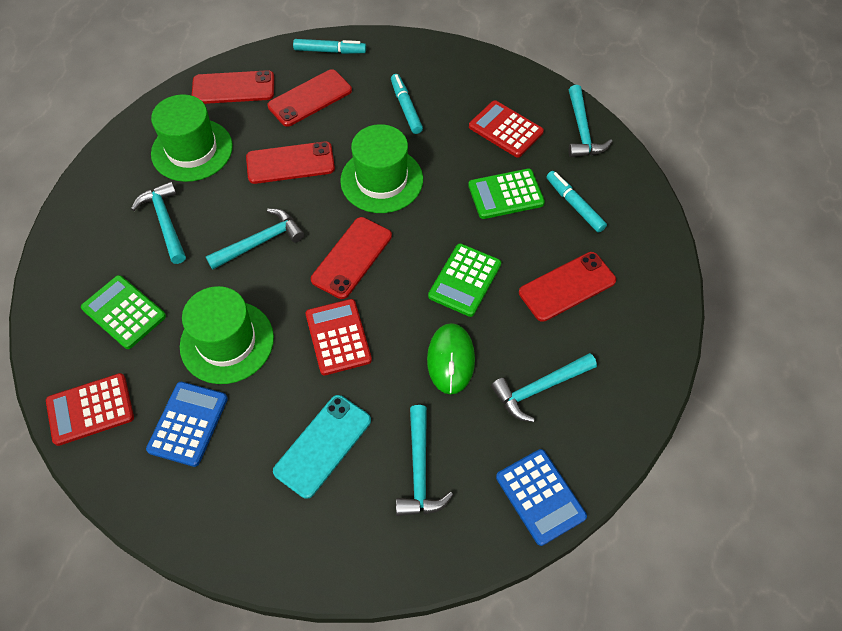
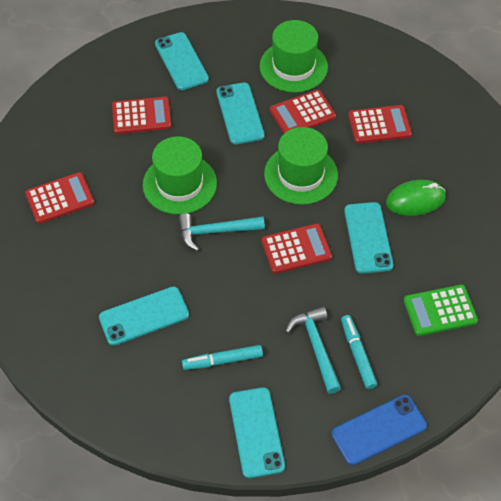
blue calculator: 2 -> 0
blue phone: 0 -> 1
green calculator: 3 -> 1
red calculator: 3 -> 5
red phone: 5 -> 0
turquoise hammer: 5 -> 2
turquoise marker: 3 -> 2
turquoise phone: 1 -> 5

